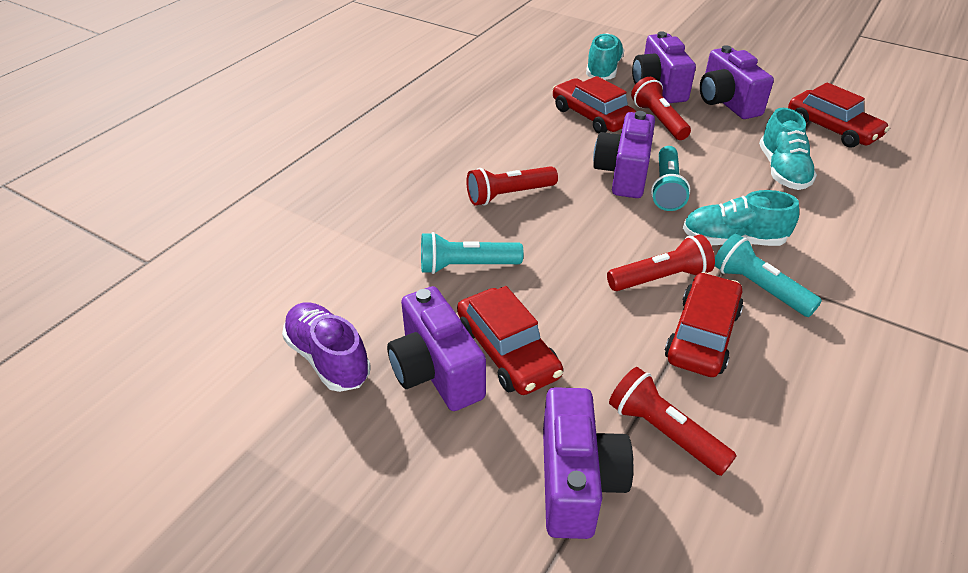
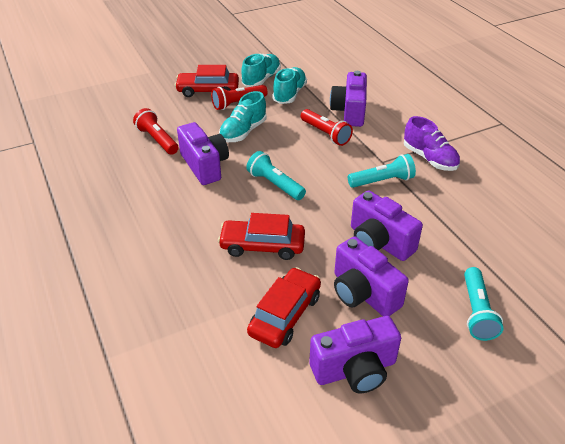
red car: 4 -> 3
red flashlight: 4 -> 3

